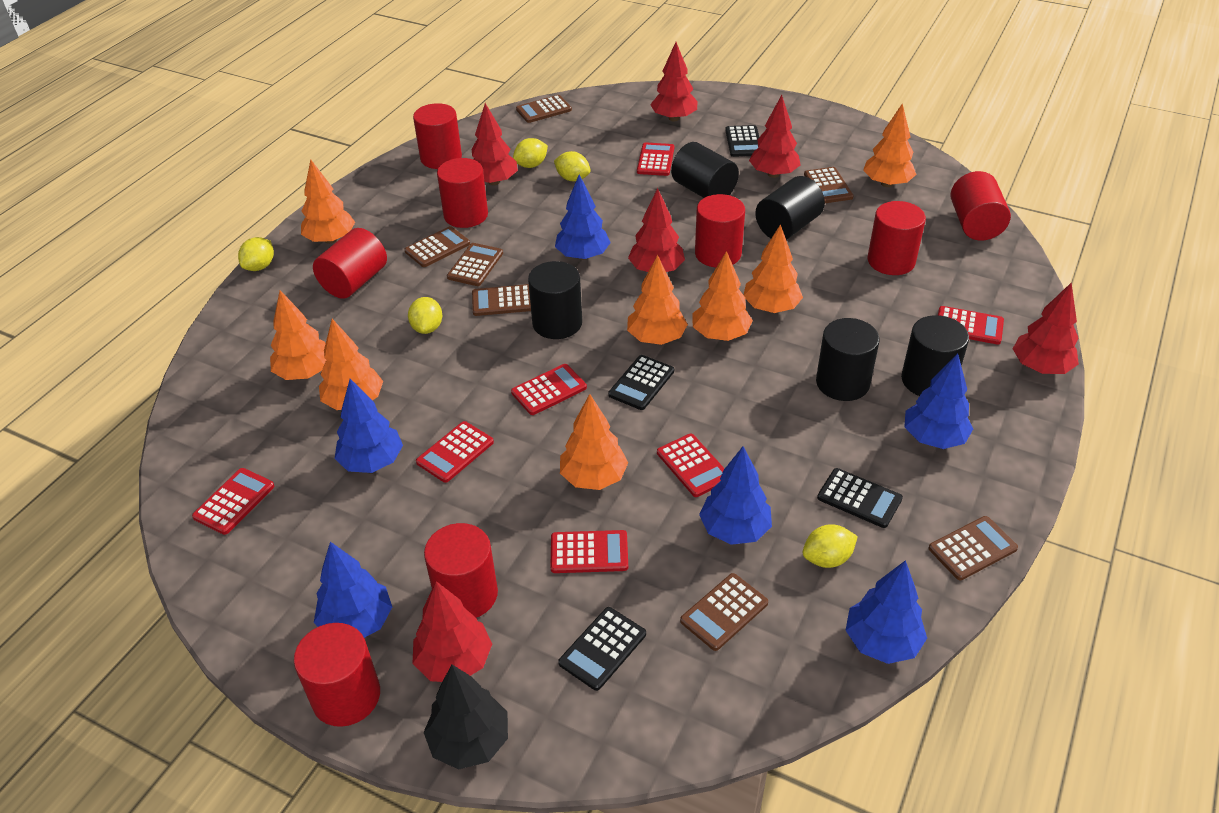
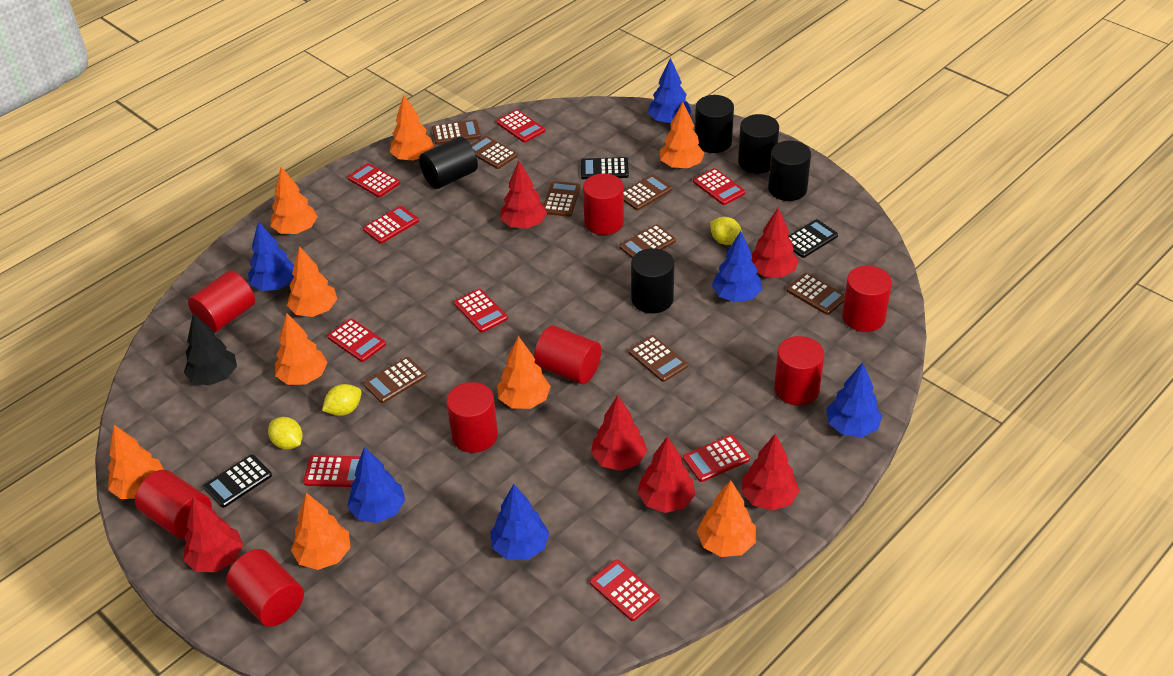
black calculator: 4 -> 3
brown calculator: 7 -> 8
orange tree: 8 -> 9
red calculator: 7 -> 9
yellow lemon: 5 -> 3

